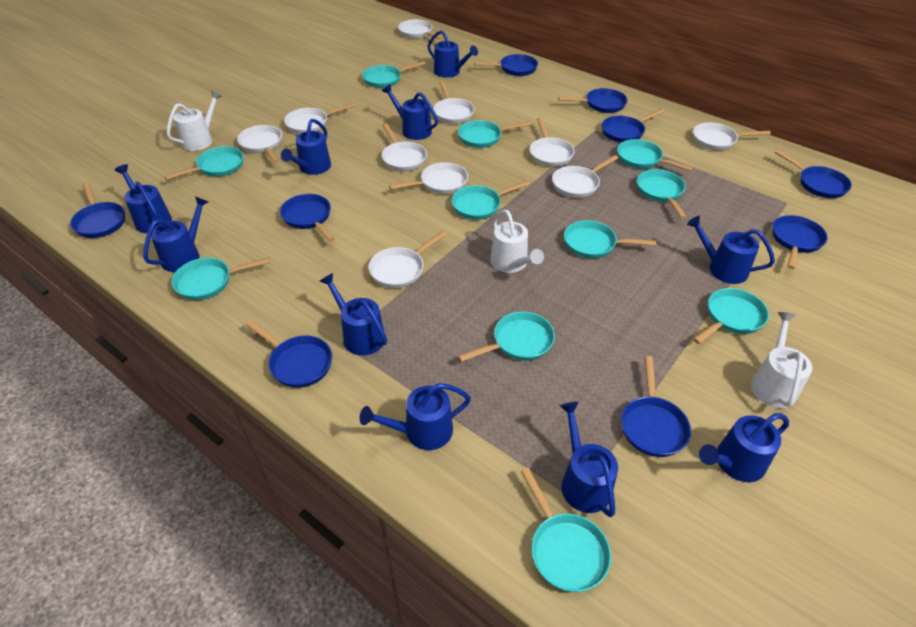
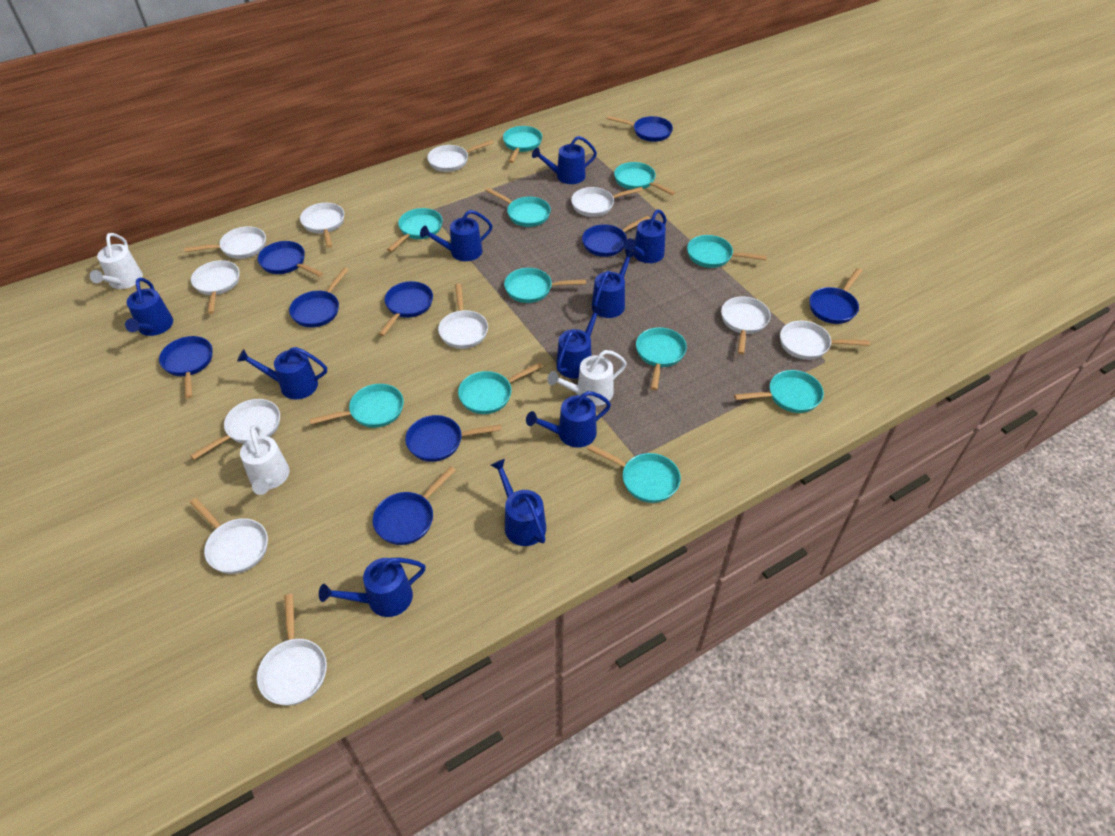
white pan: 10 -> 11

